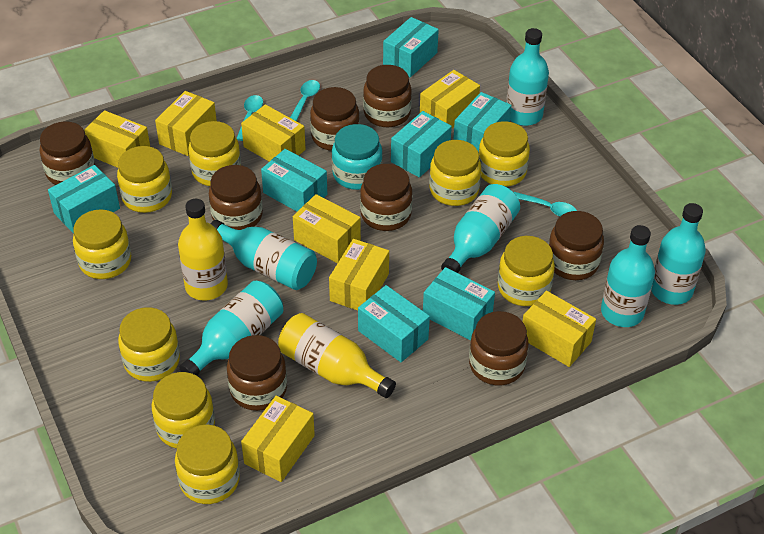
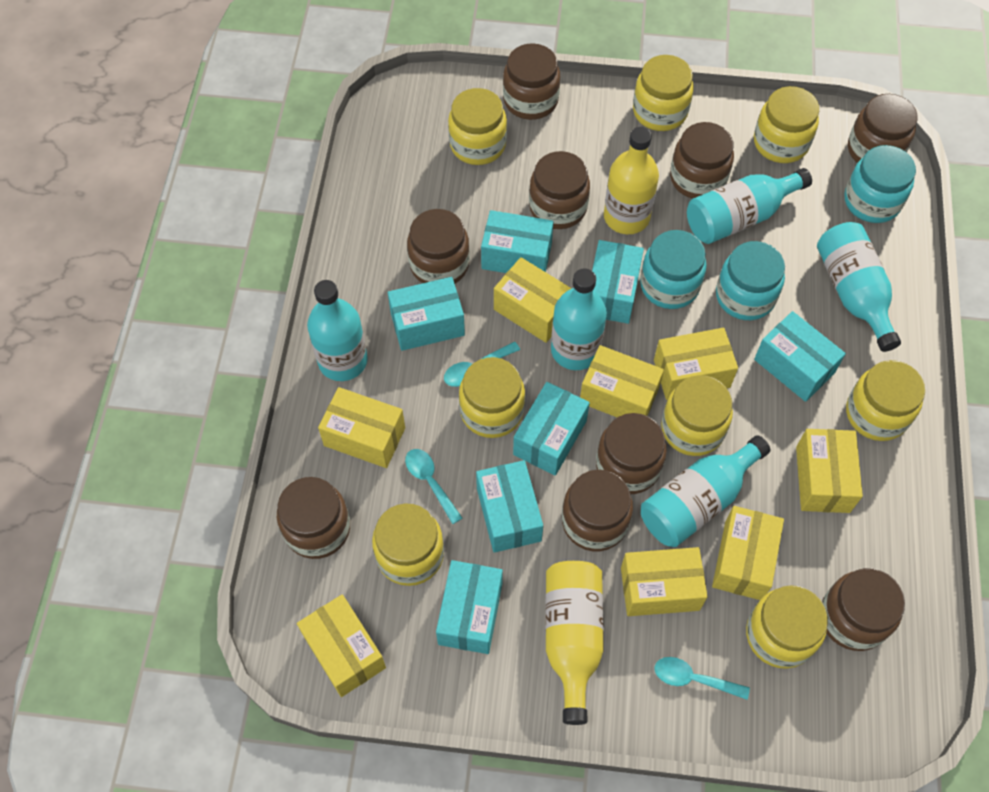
brown jar: 8 -> 9
turquoise bottle: 6 -> 5
turquoise jar: 1 -> 3
yellow jar: 9 -> 8

